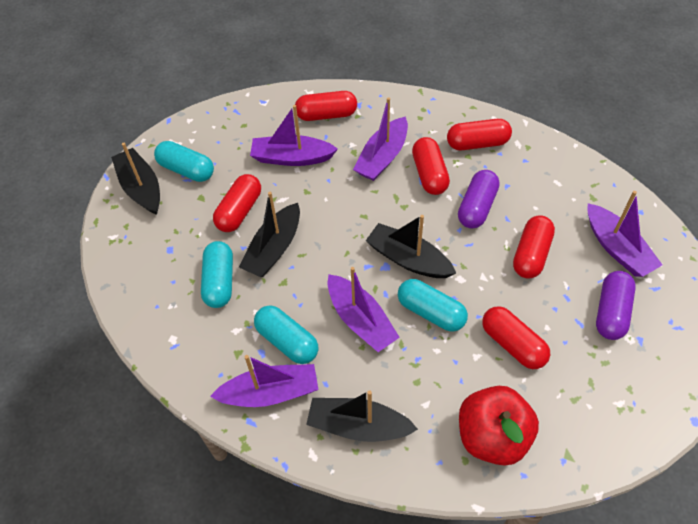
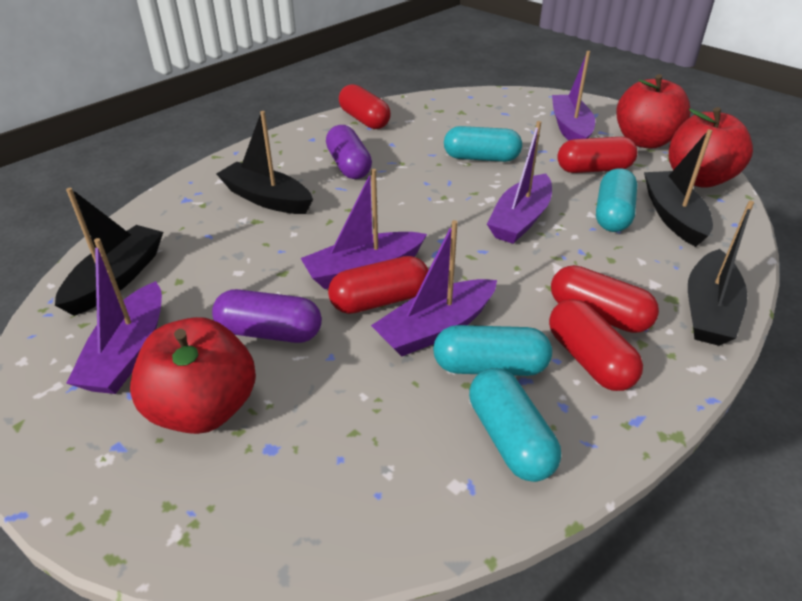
red apple: 1 -> 3
red capsule: 6 -> 5

